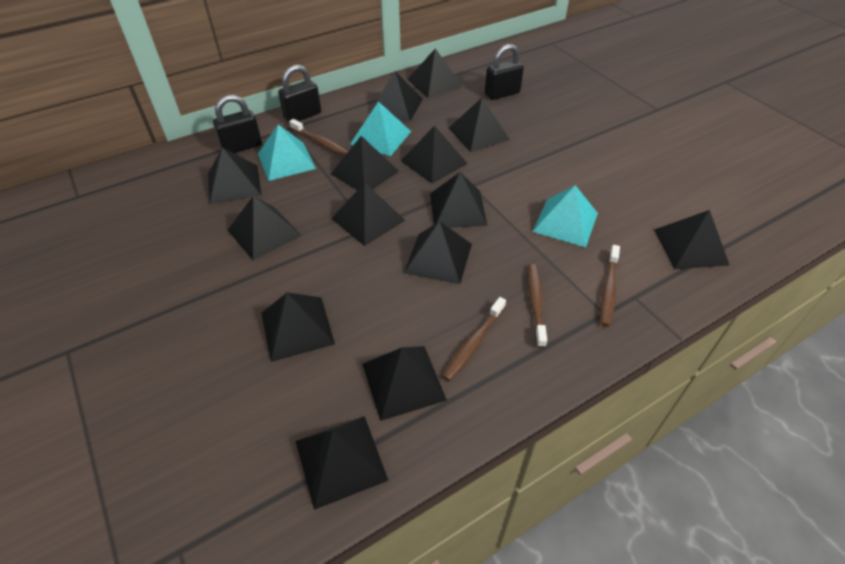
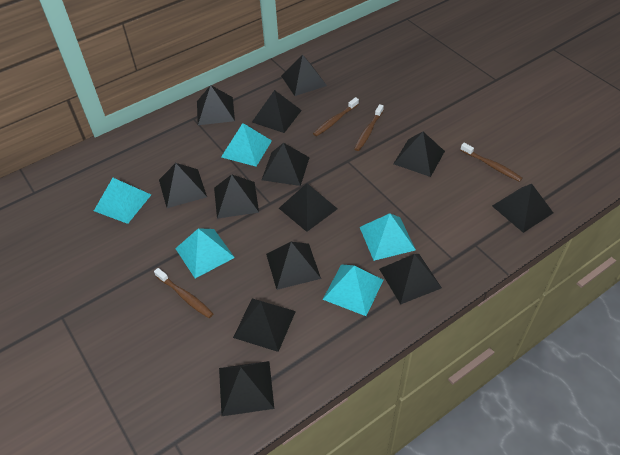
black padlock: 3 -> 0
black pyramid: 14 -> 13
turquoise pyramid: 3 -> 5

